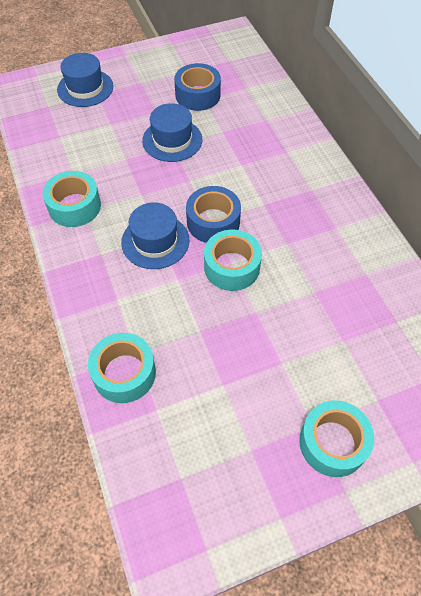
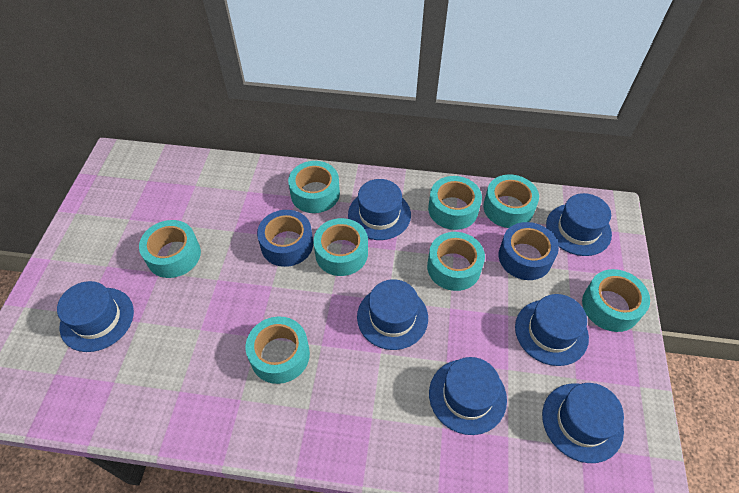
blue hat: 3 -> 7
turquoise tape: 4 -> 8

